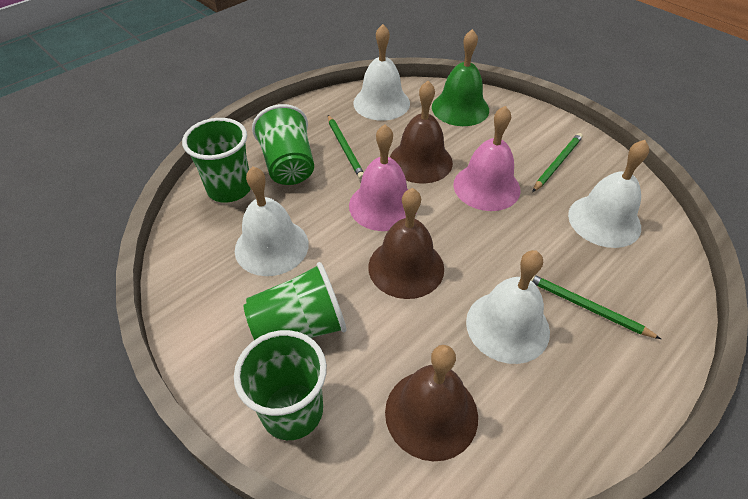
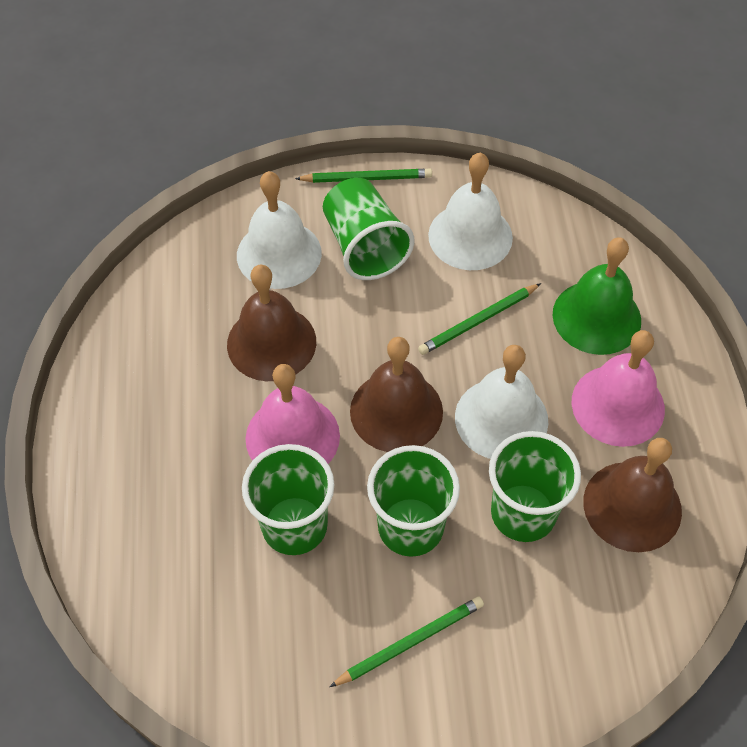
white bell: 4 -> 3

